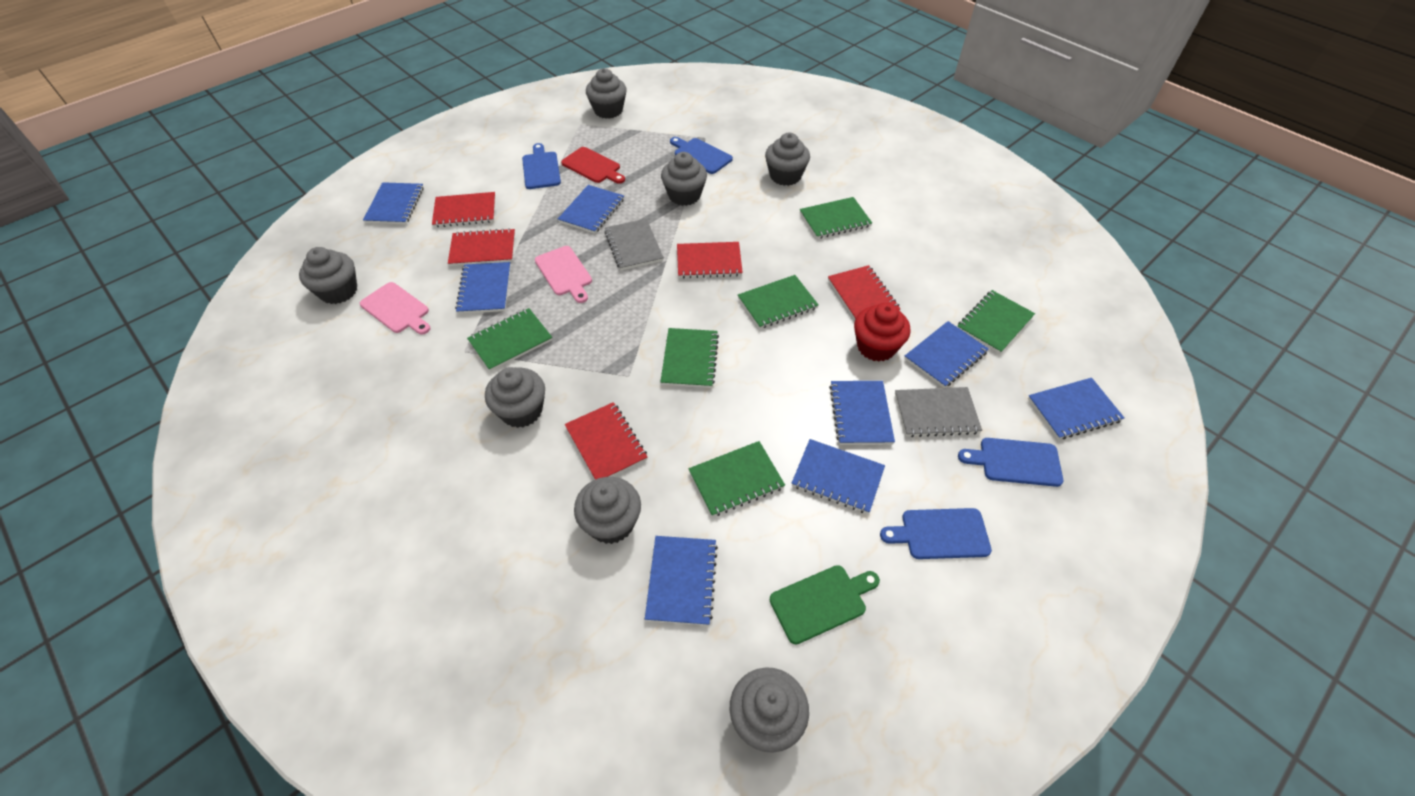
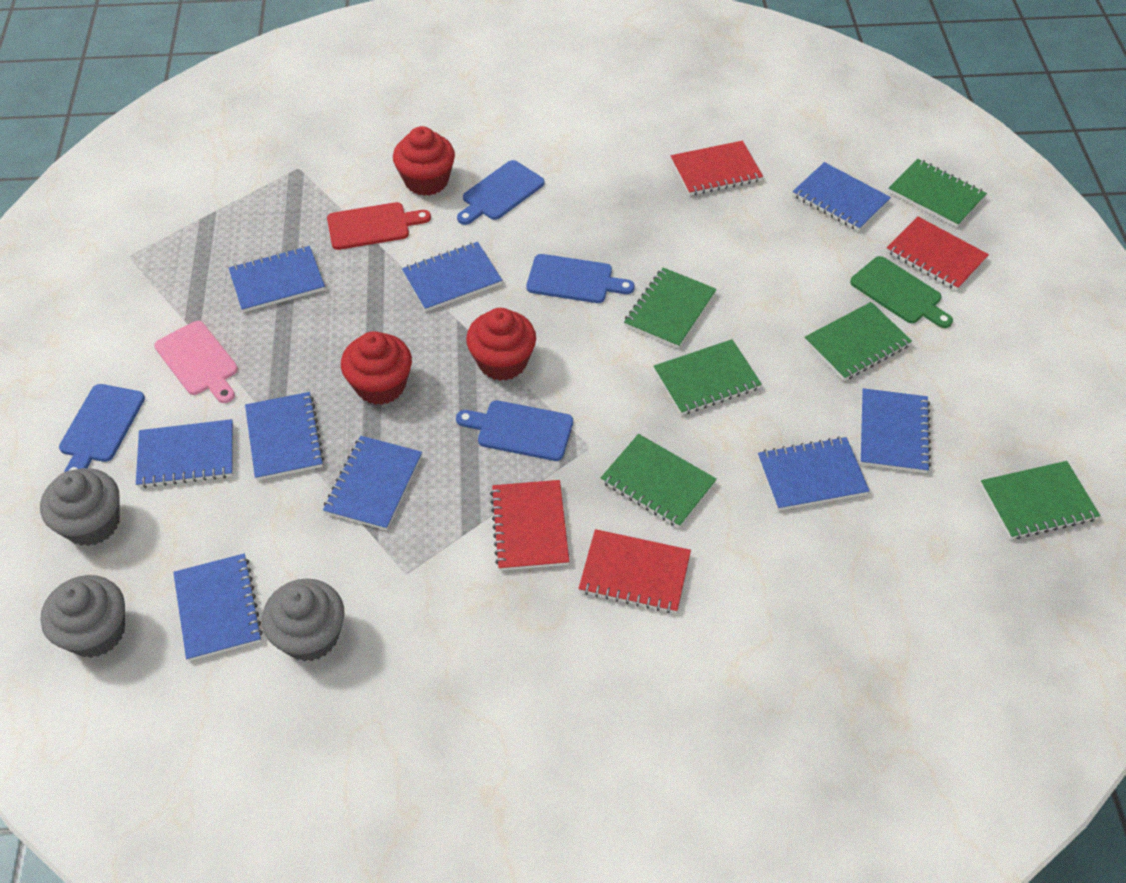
blue notebook: 8 -> 9
grey cupcake: 7 -> 3
grey notebook: 2 -> 0
pink cutting board: 2 -> 1
red cupcake: 1 -> 3
red notebook: 5 -> 4

